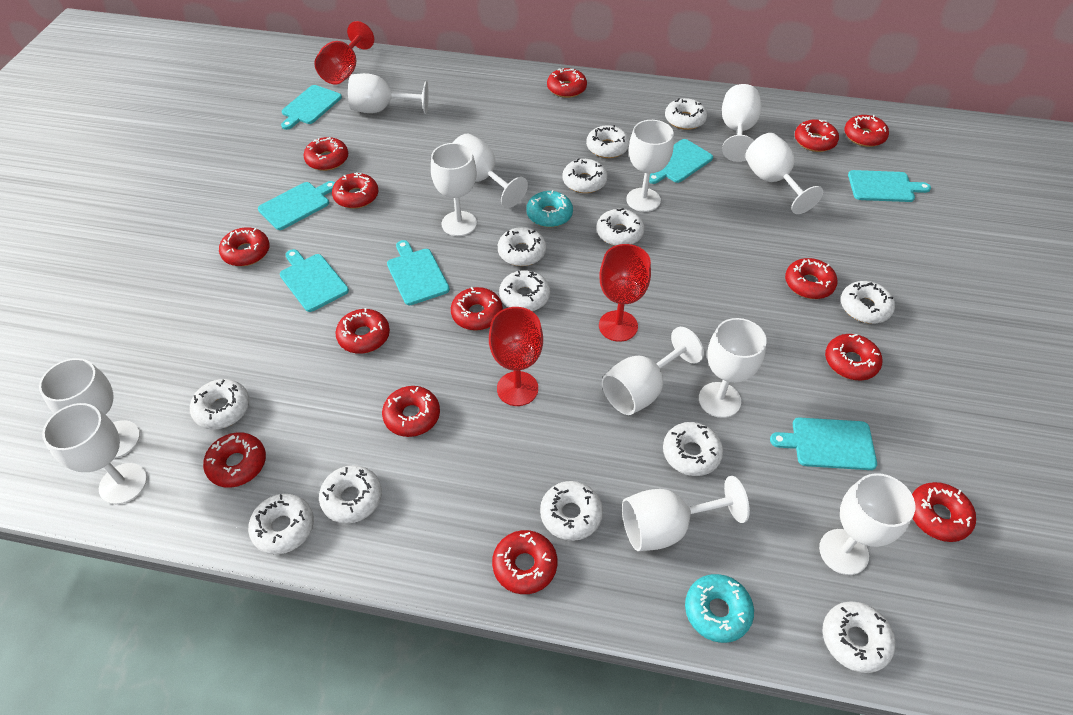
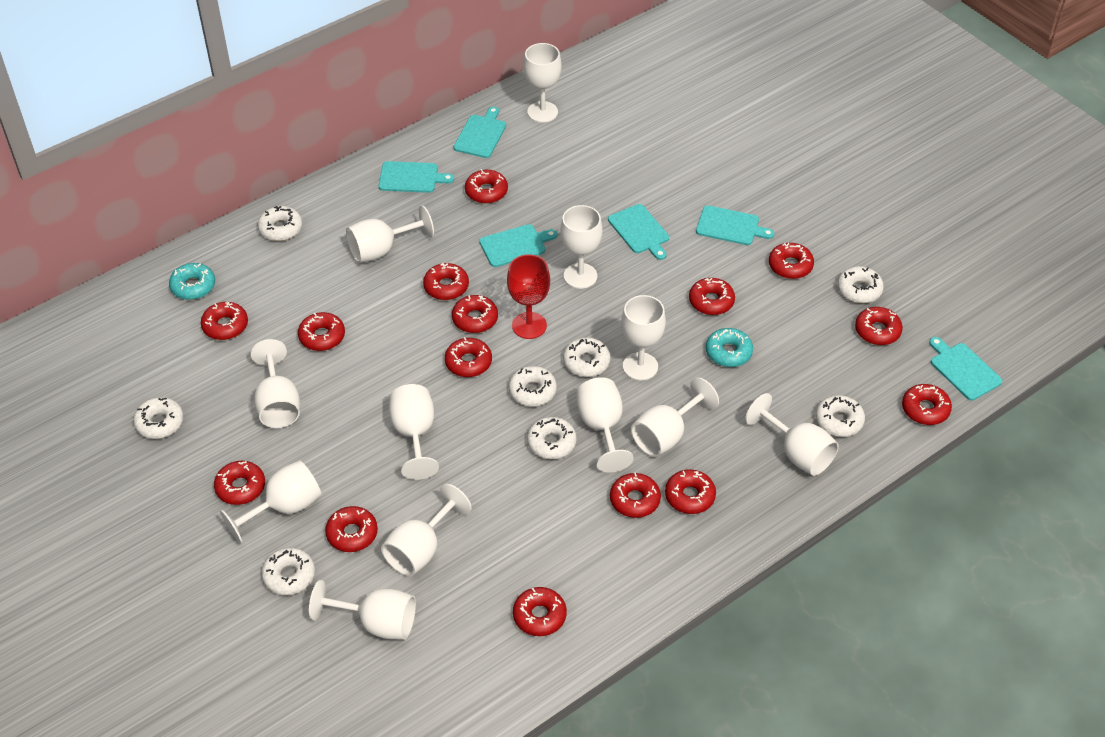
red donut: 14 -> 15
red goblet: 3 -> 1
turquoise cutting board: 7 -> 6
white donut: 13 -> 8

